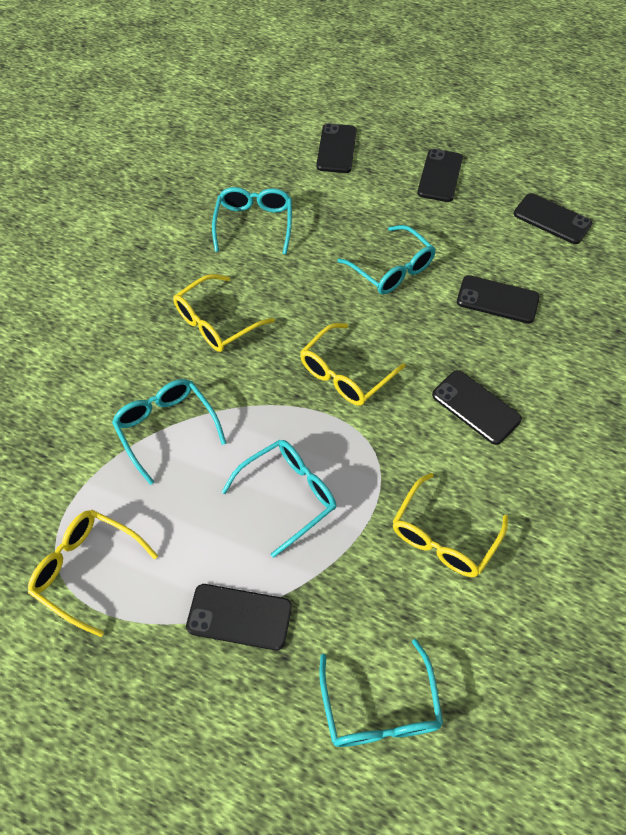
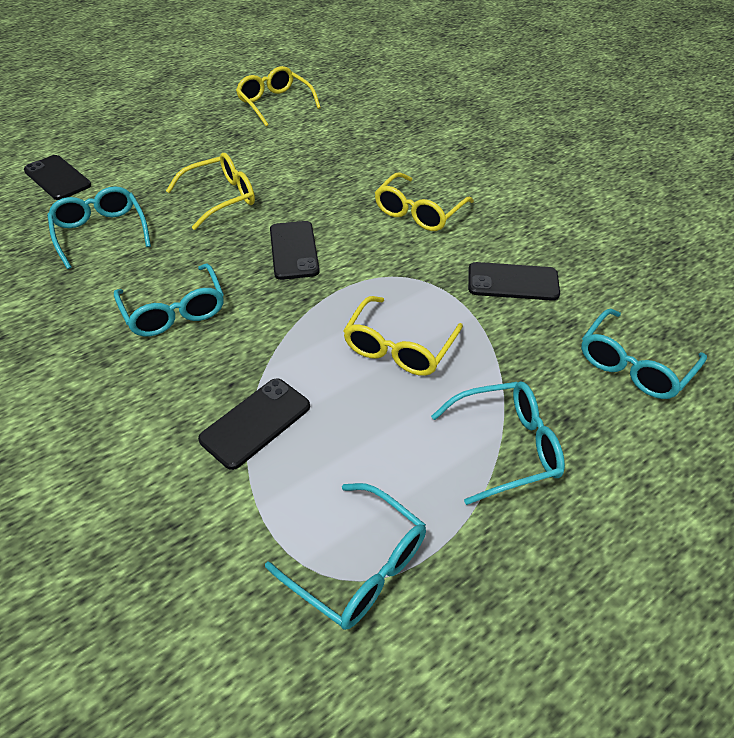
black phone: 6 -> 4

